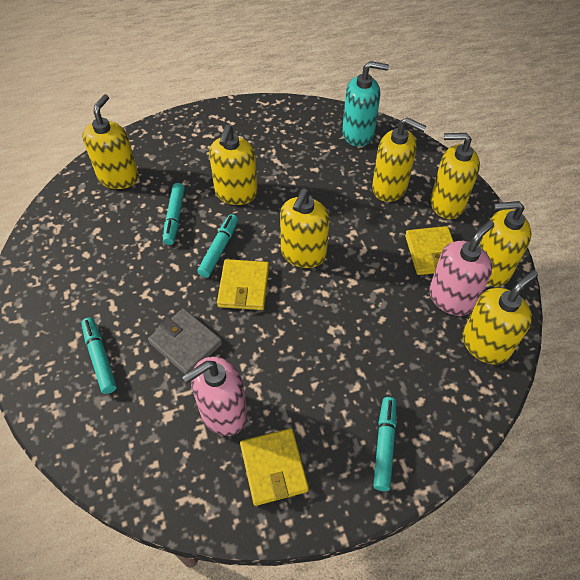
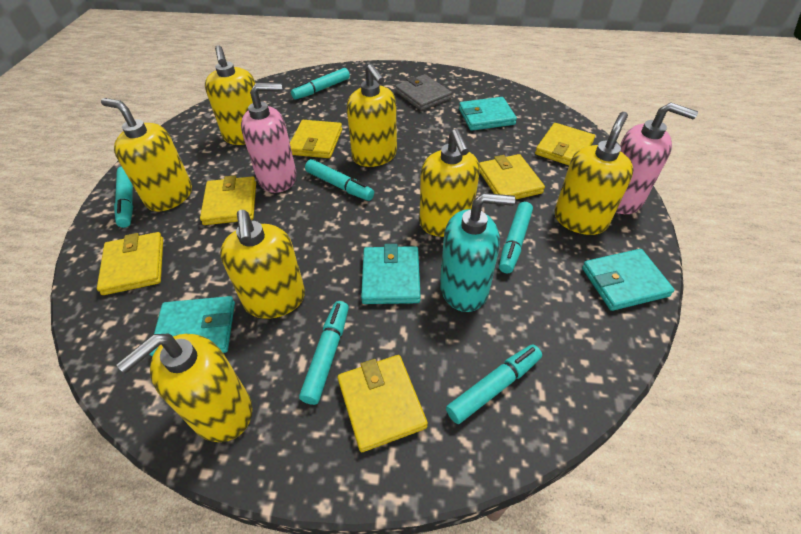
turquoise marker: 4 -> 6
turquoise wallet: 0 -> 4
yellow wallet: 3 -> 6

